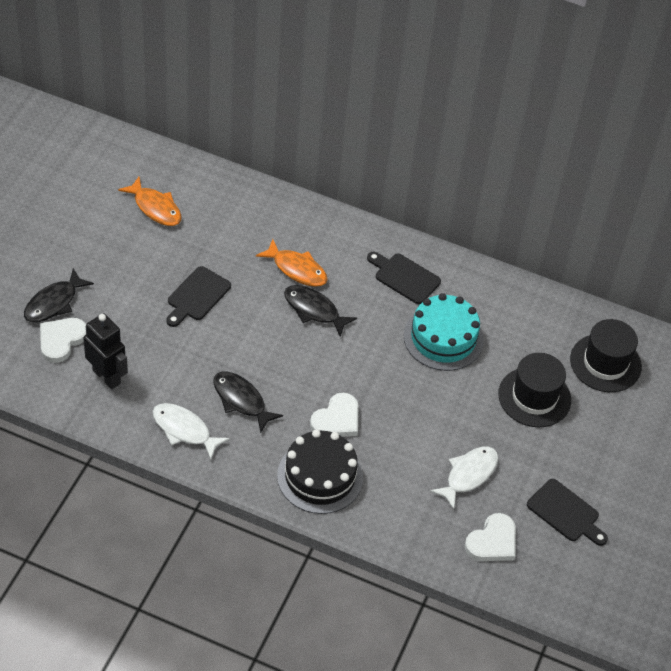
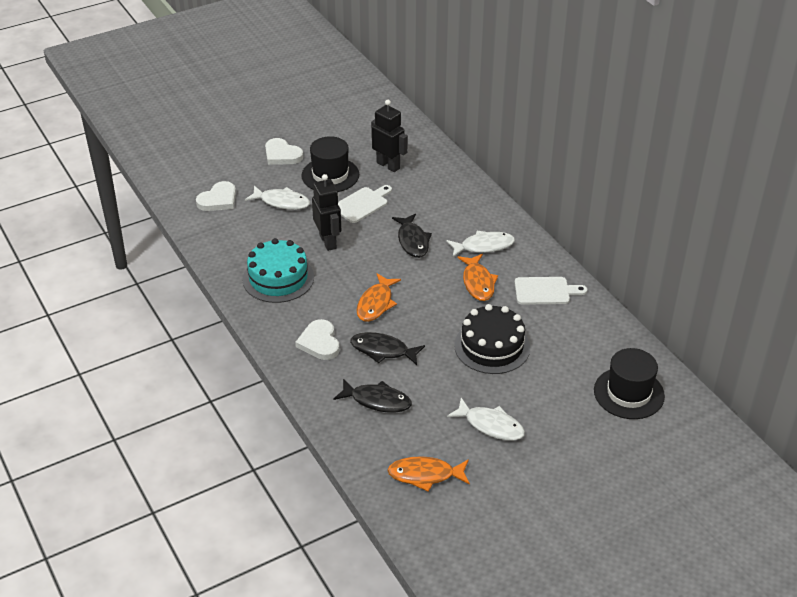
black cutting board: 3 -> 0
black robot: 1 -> 2
orange fish: 2 -> 3
white cutting board: 0 -> 2
white fish: 2 -> 3

